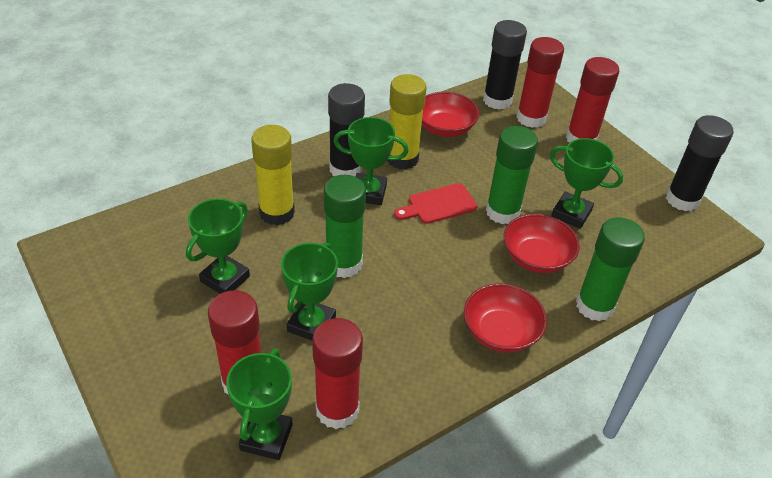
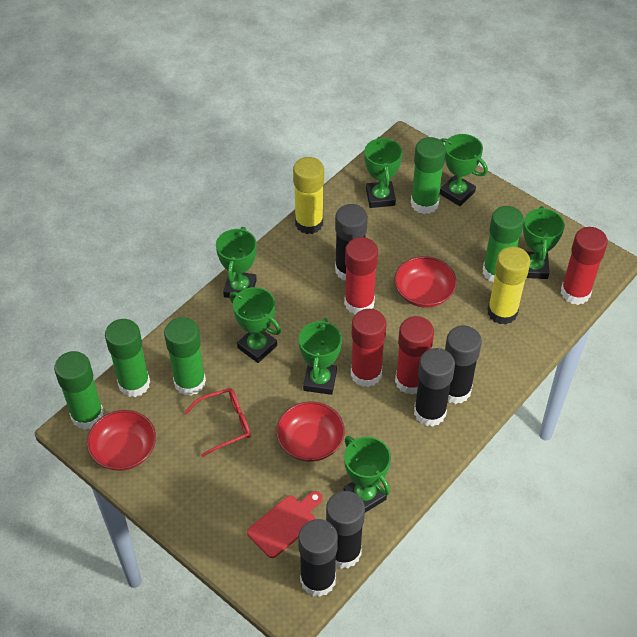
black glue stick: 3 -> 5
green glue stick: 3 -> 5
green trophy: 5 -> 7
red glasses: 0 -> 1

